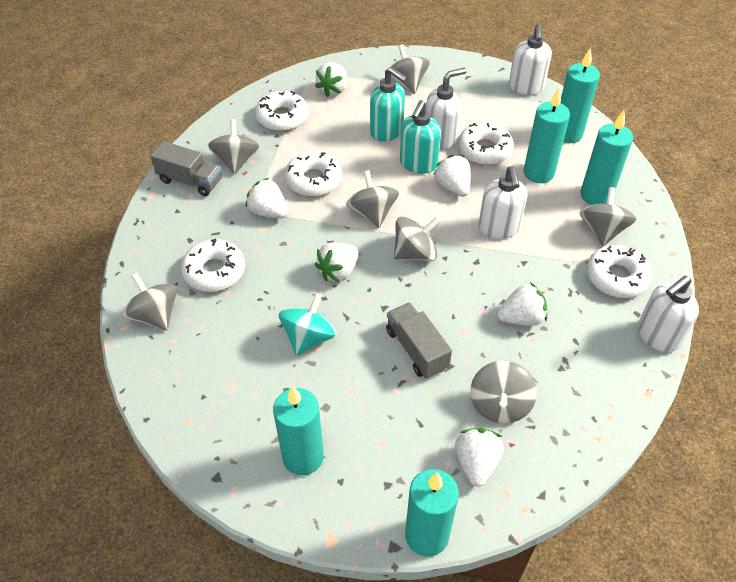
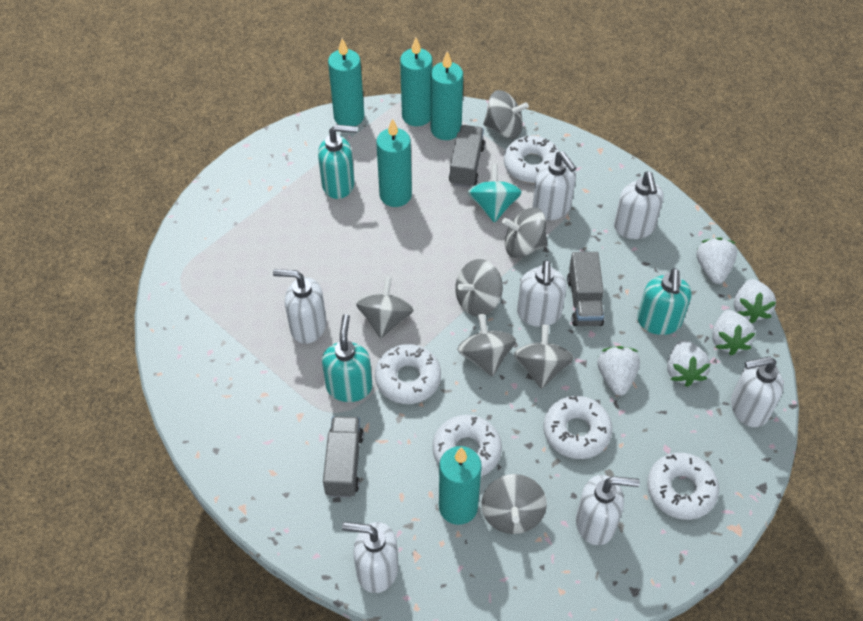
grey truck: 2 -> 3
turquoise soap dispenser: 2 -> 3
white soap dispenser: 4 -> 7
white strawberry: 6 -> 5

